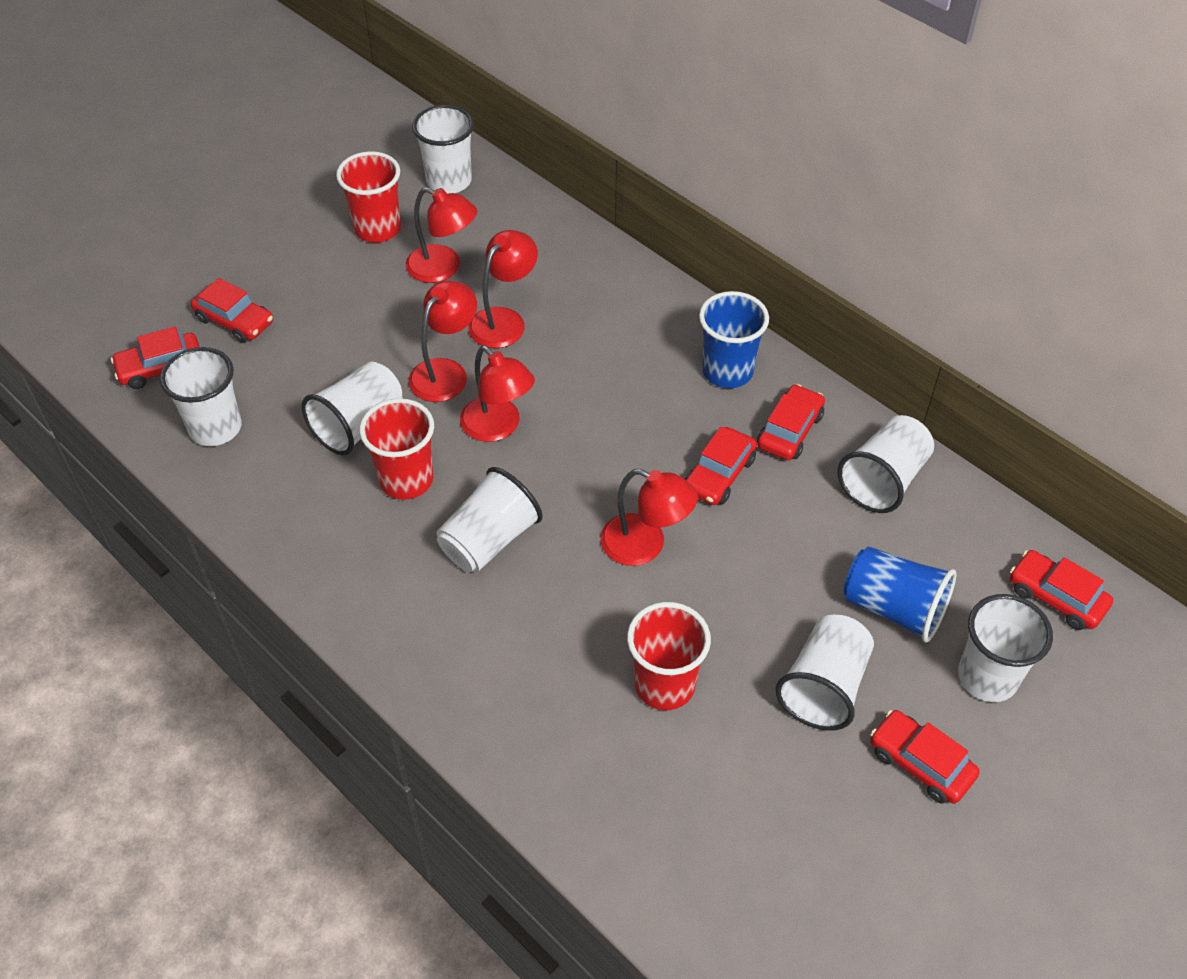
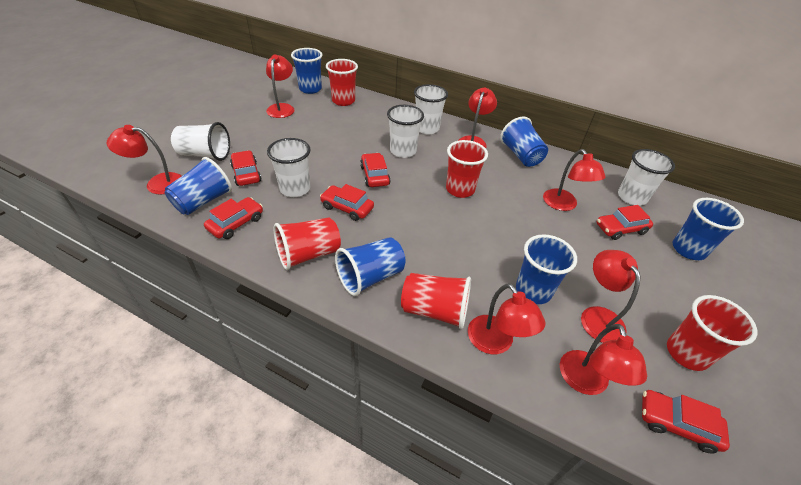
blue cup: 2 -> 6
red cup: 3 -> 5
red lamp: 5 -> 7
white cup: 7 -> 5

